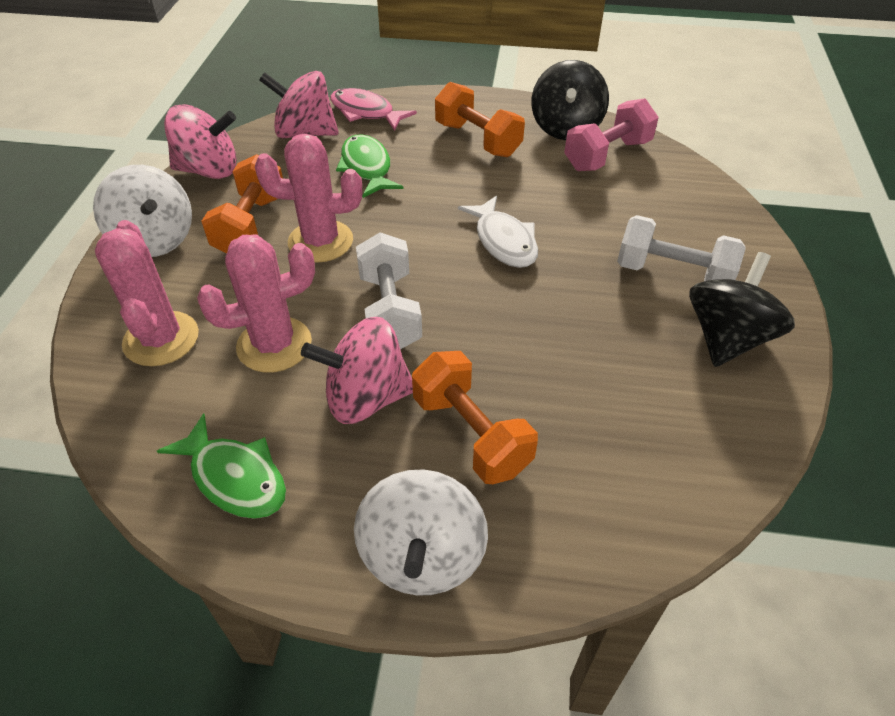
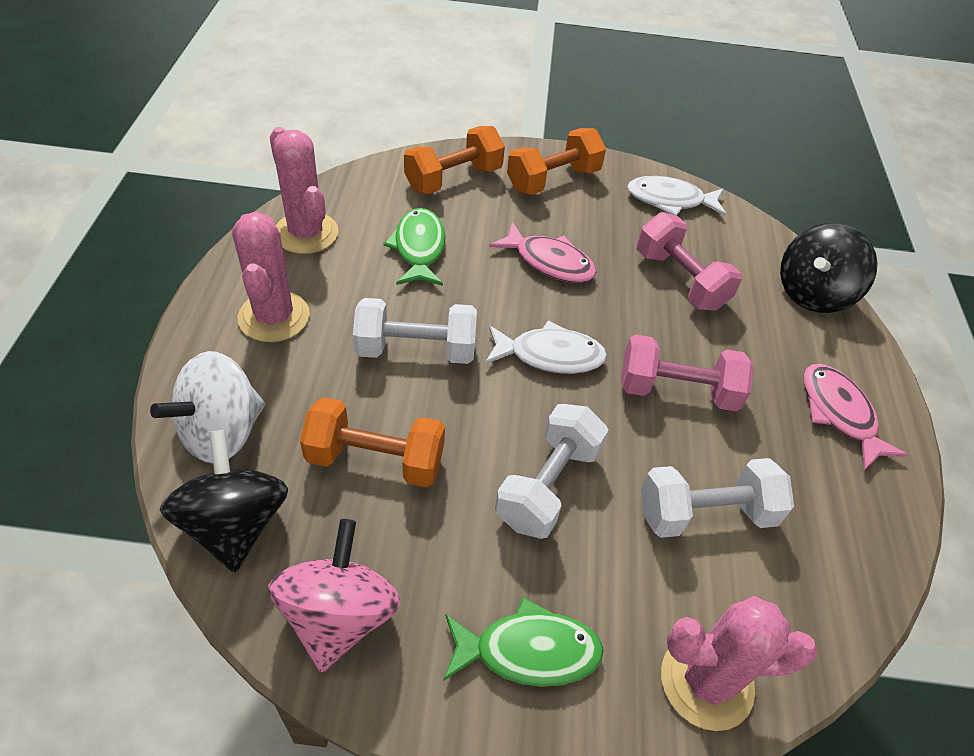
pink dumbbell: 1 -> 2
pink fish: 1 -> 2
pink spinning top: 3 -> 1
white dumbbell: 2 -> 3
white fish: 1 -> 2
white spinning top: 2 -> 1

